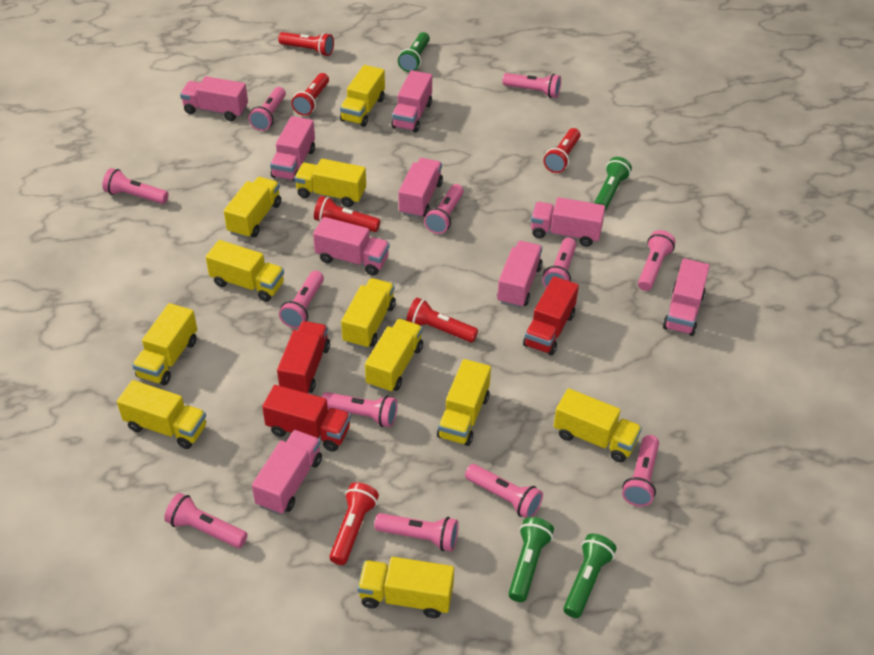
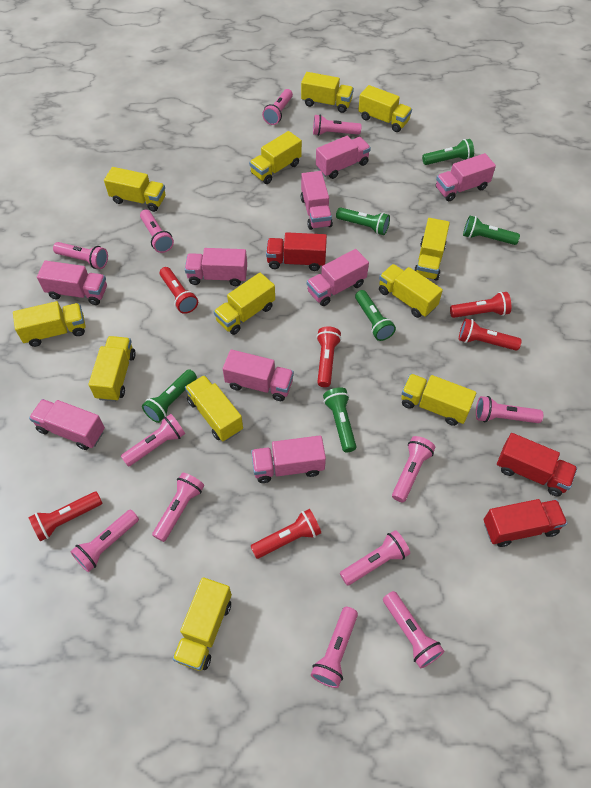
green flashlight: 4 -> 6
yellow truck: 11 -> 12

